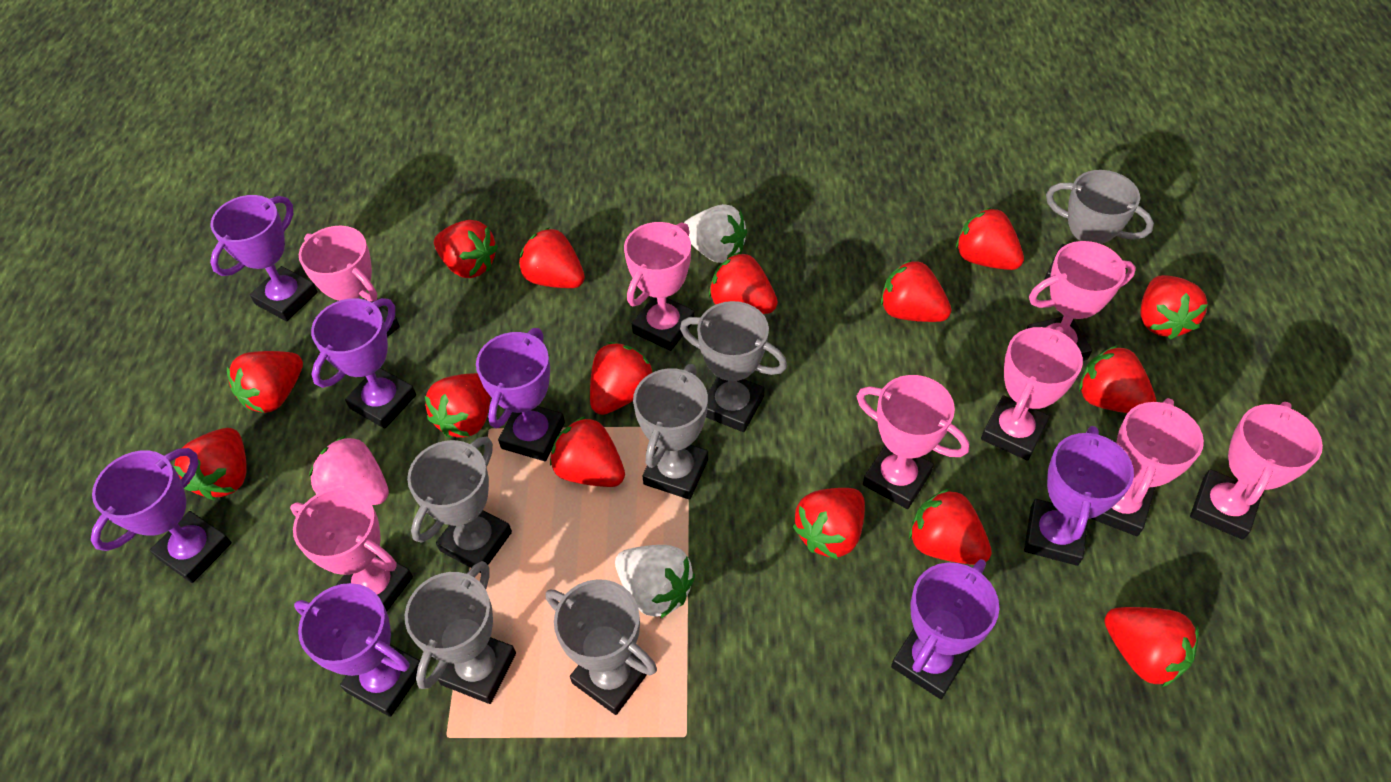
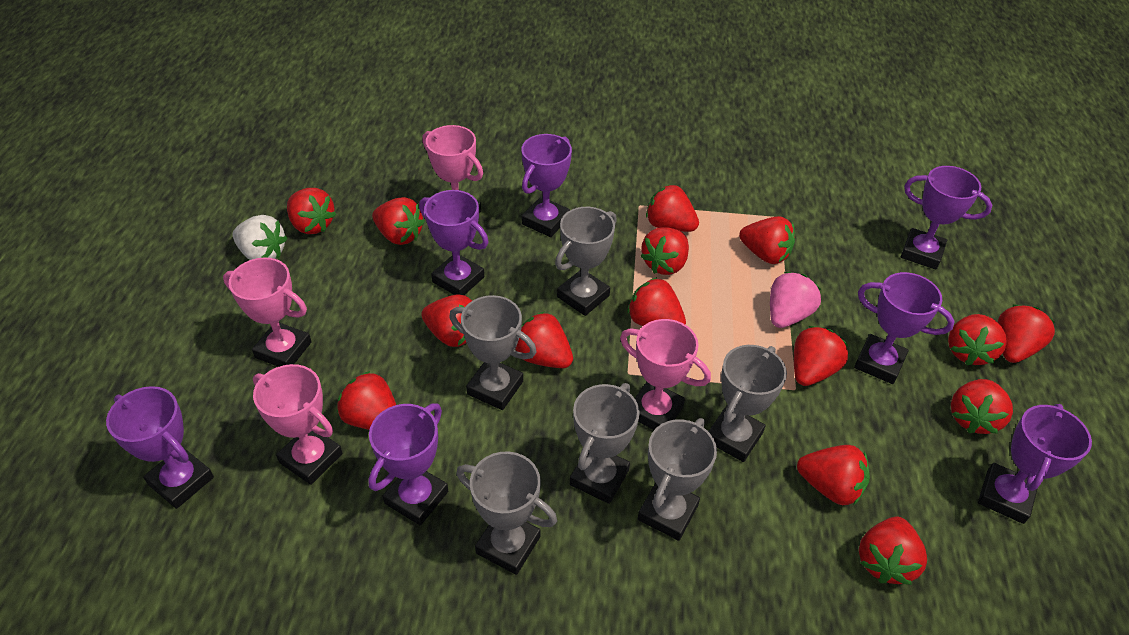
pink trophy: 8 -> 4
white strawberry: 2 -> 1

